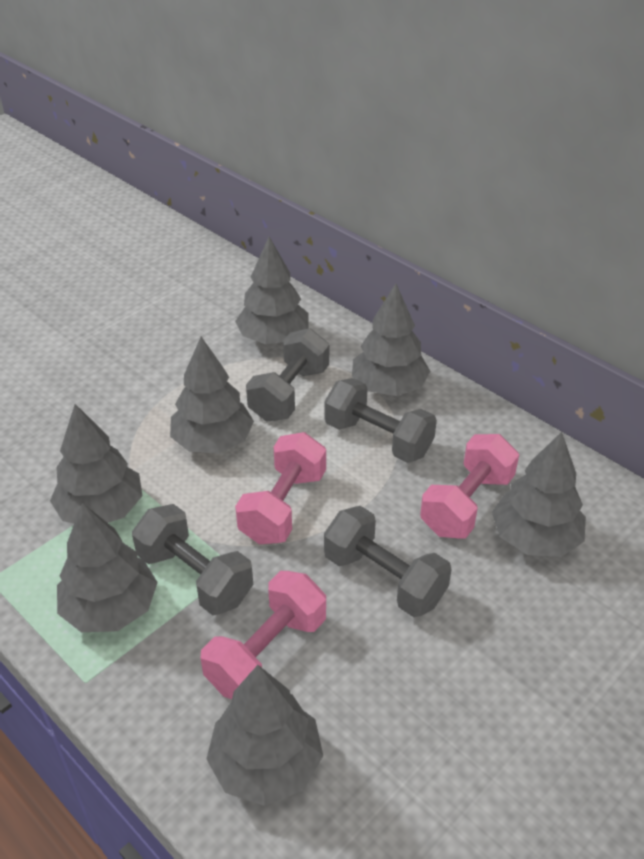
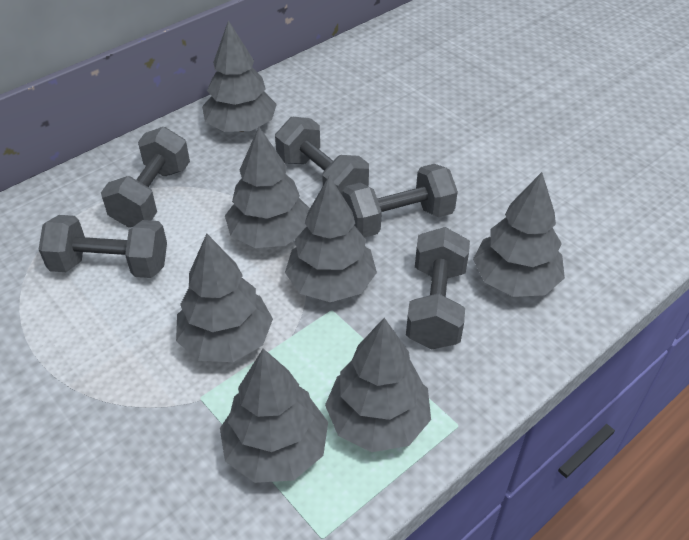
grey dumbbell: 4 -> 5
pink dumbbell: 3 -> 0

